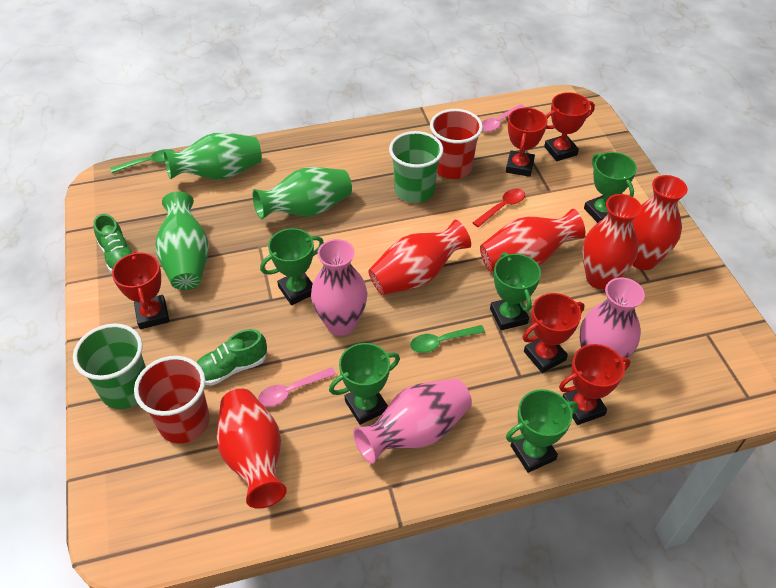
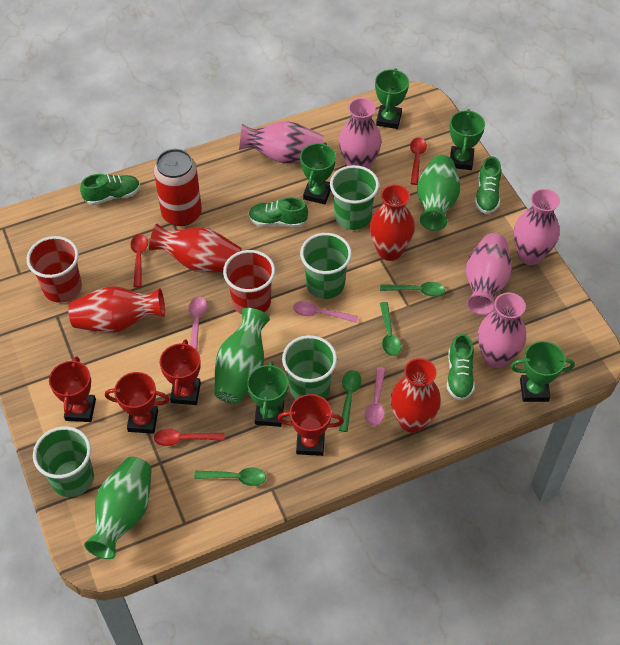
green cup: 2 -> 4
green shoe: 2 -> 4
green spoon: 2 -> 4
pink spoon: 2 -> 3
pink vase: 3 -> 5
red can: 0 -> 1
red spoon: 1 -> 3
red trophy: 5 -> 4
red vase: 5 -> 4

